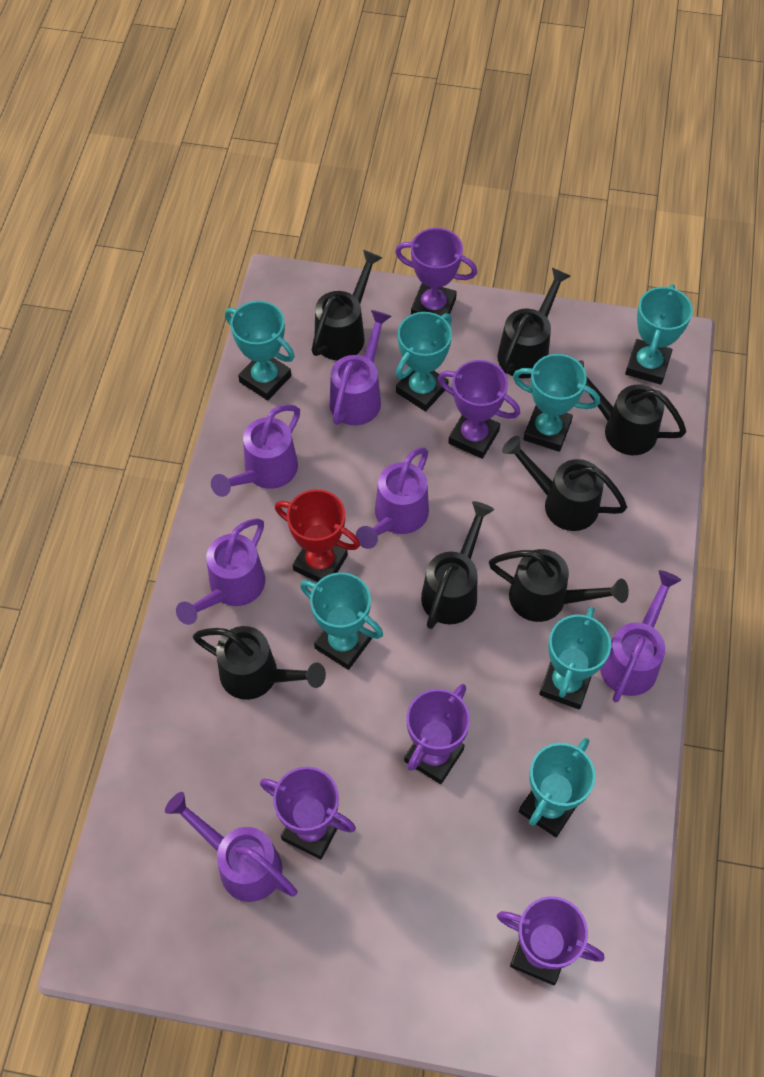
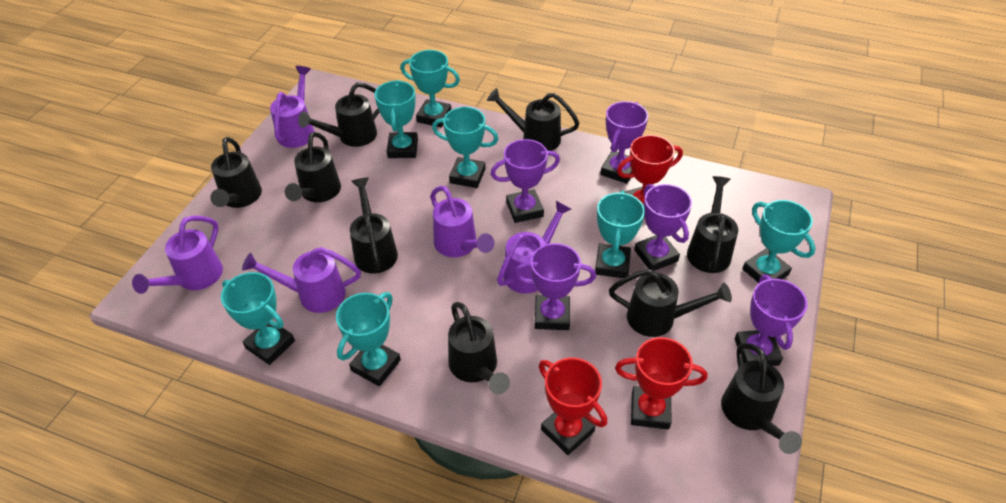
black watering can: 7 -> 9
purple watering can: 6 -> 5
red trophy: 1 -> 3

